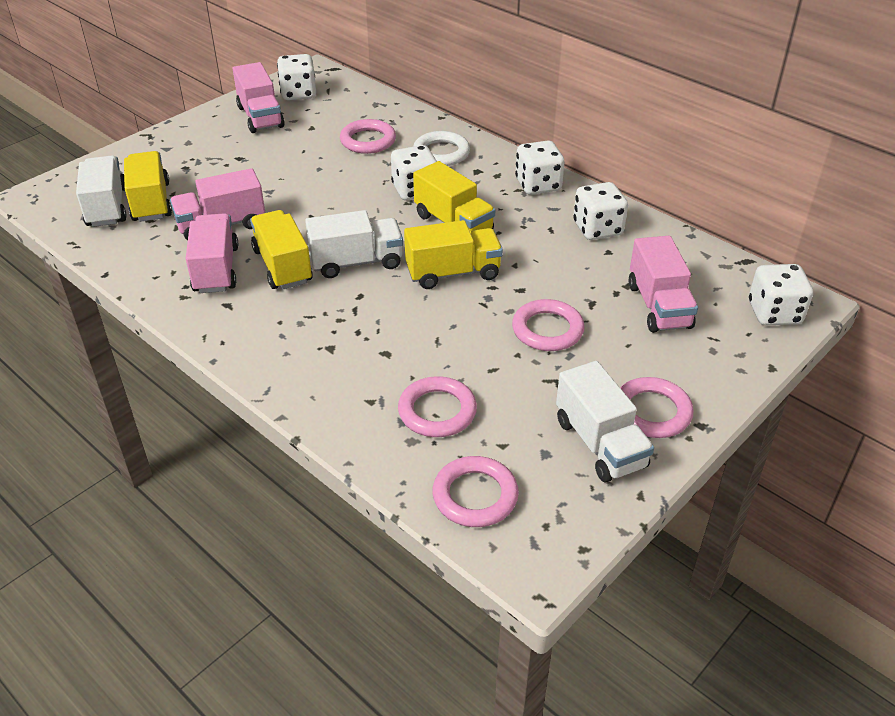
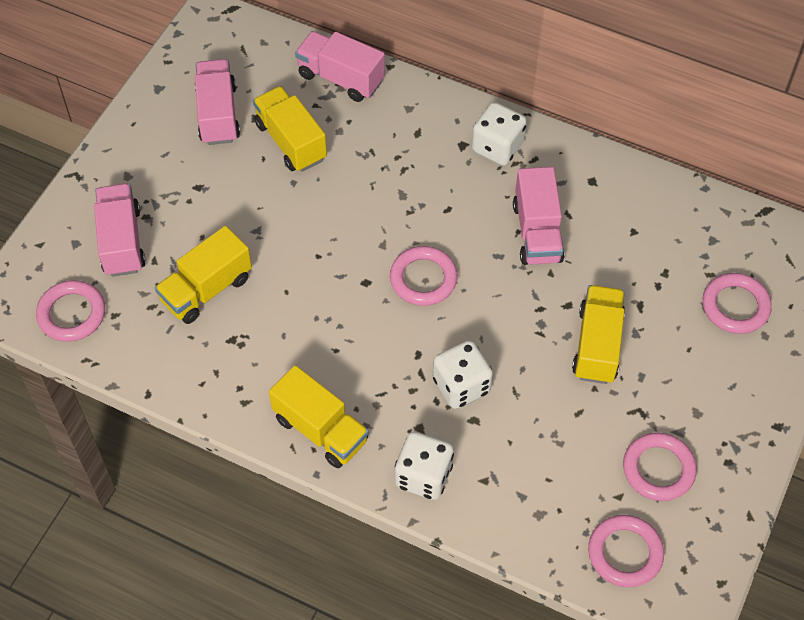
white dice: 5 -> 3
white ring: 1 -> 0
white truck: 3 -> 0

